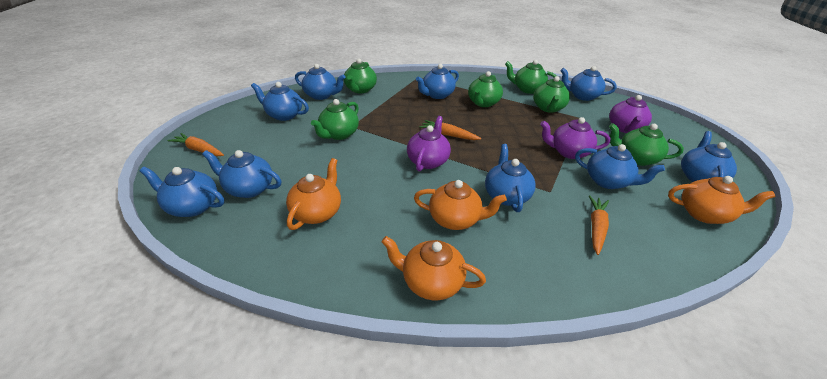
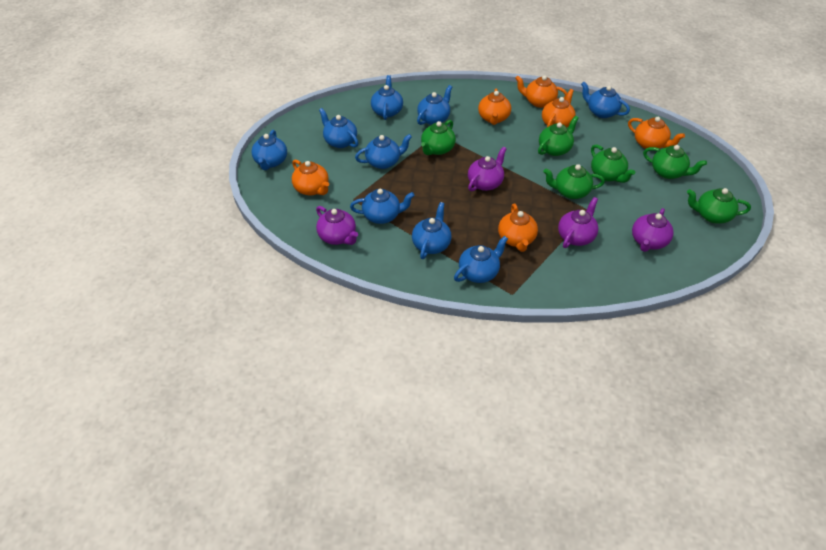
orange carrot: 3 -> 0
orange teapot: 4 -> 6
purple teapot: 3 -> 4

